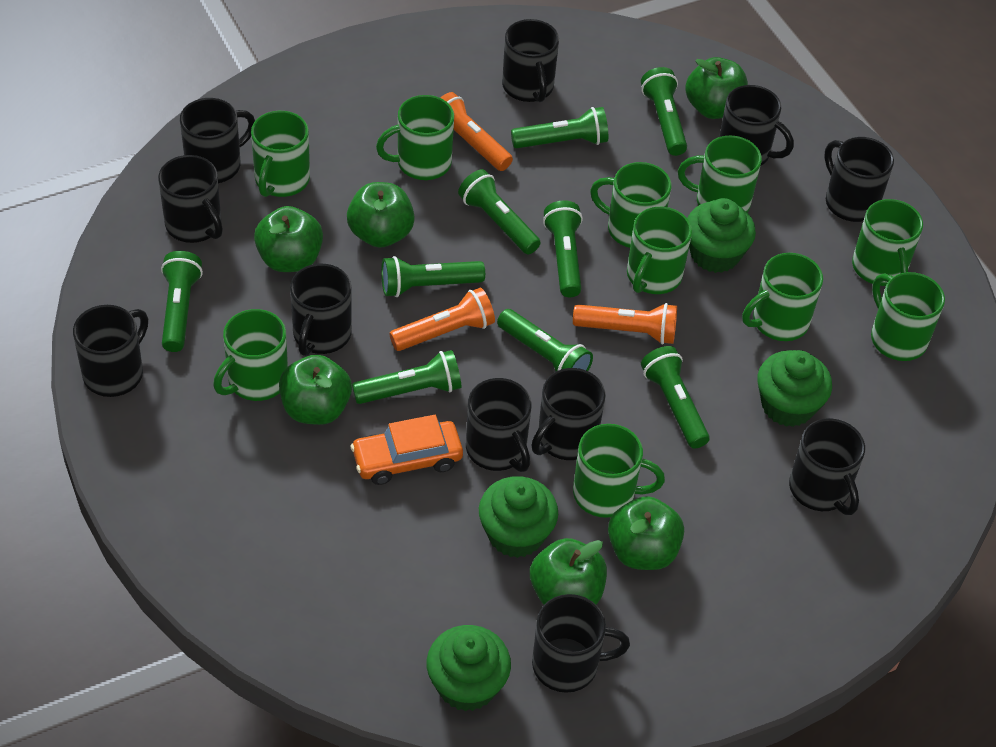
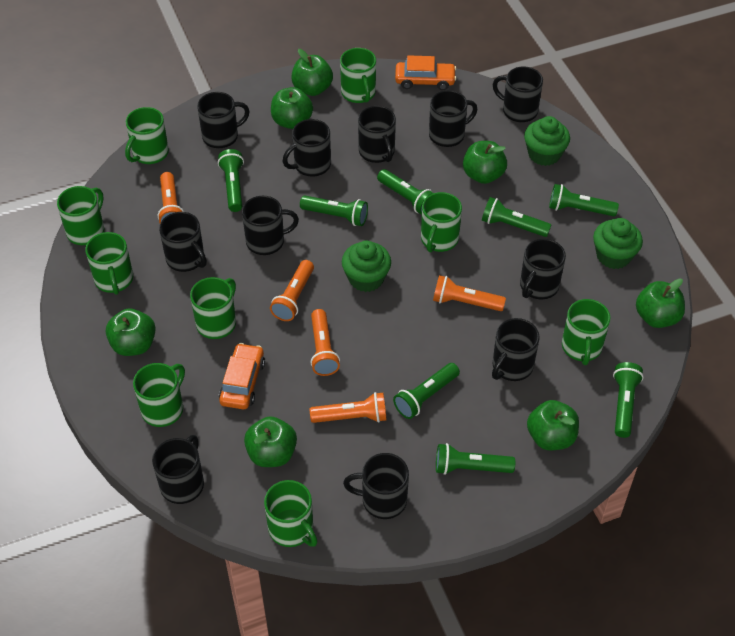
green apple: 6 -> 7
green cupcake: 4 -> 3
green flashlight: 9 -> 8
green mug: 10 -> 9
orange car: 1 -> 2
orange flashlight: 3 -> 5

